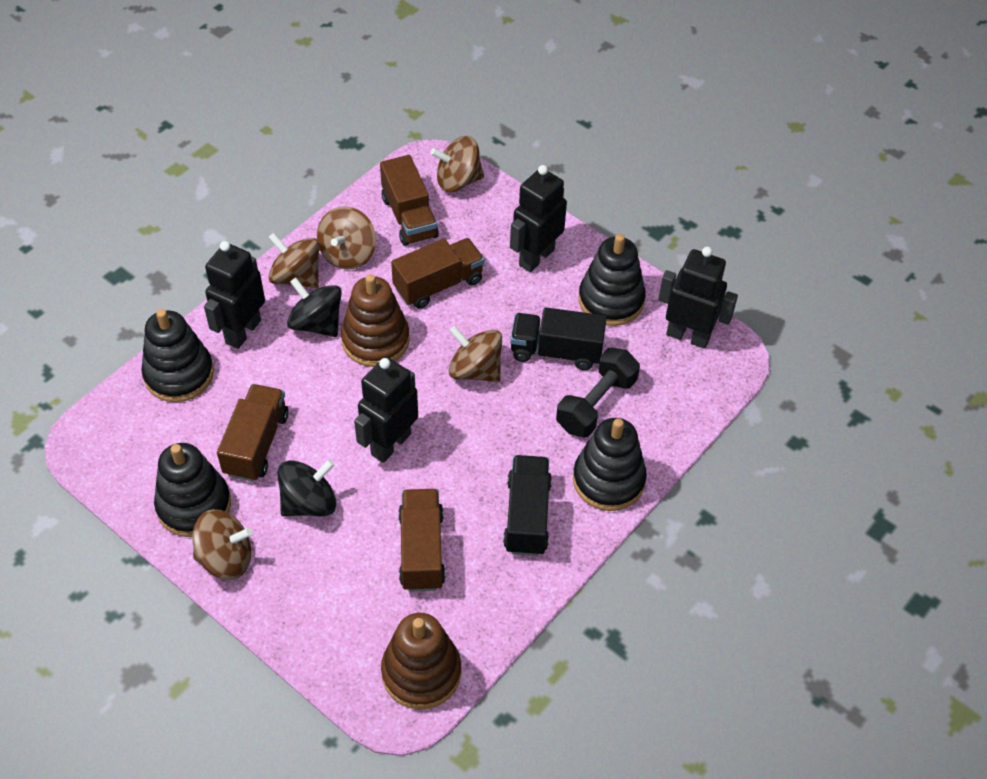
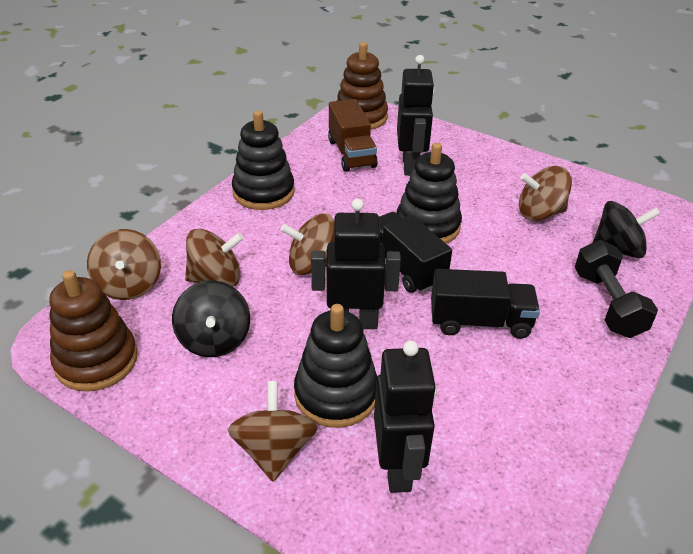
black robot: 4 -> 3
black stacking toy: 4 -> 3
brown truck: 4 -> 1

